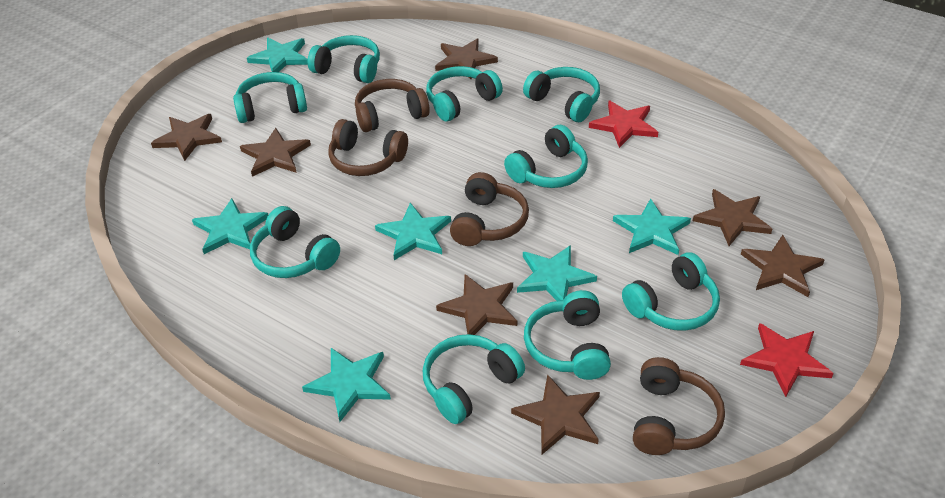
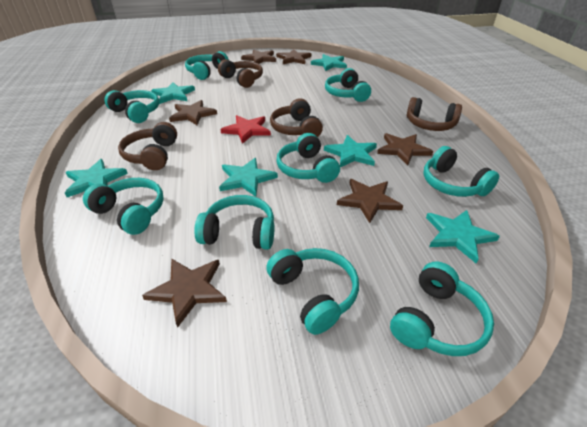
brown star: 7 -> 6
red star: 2 -> 1

